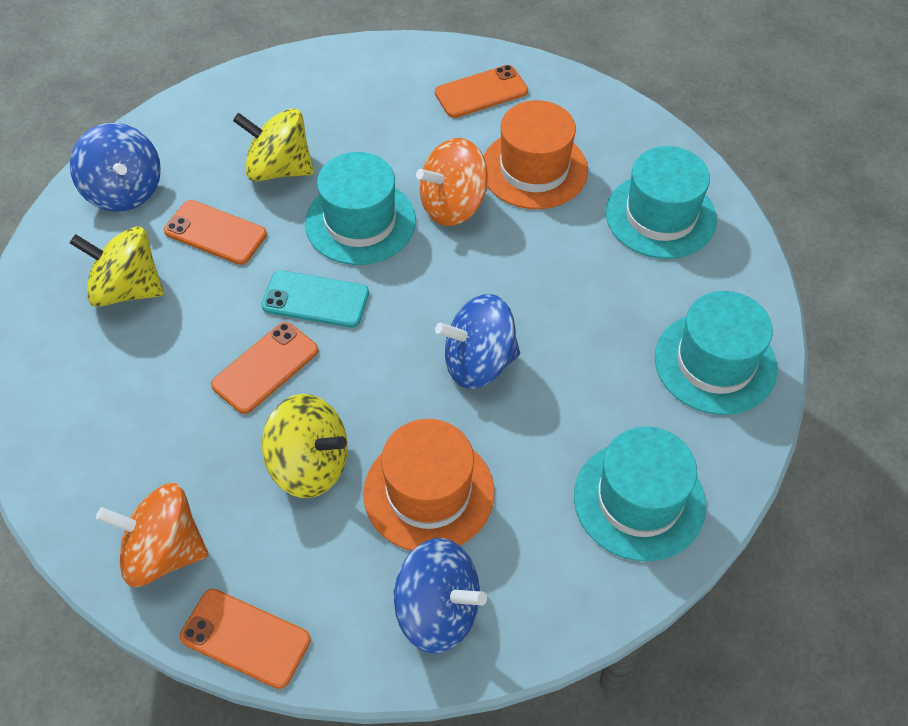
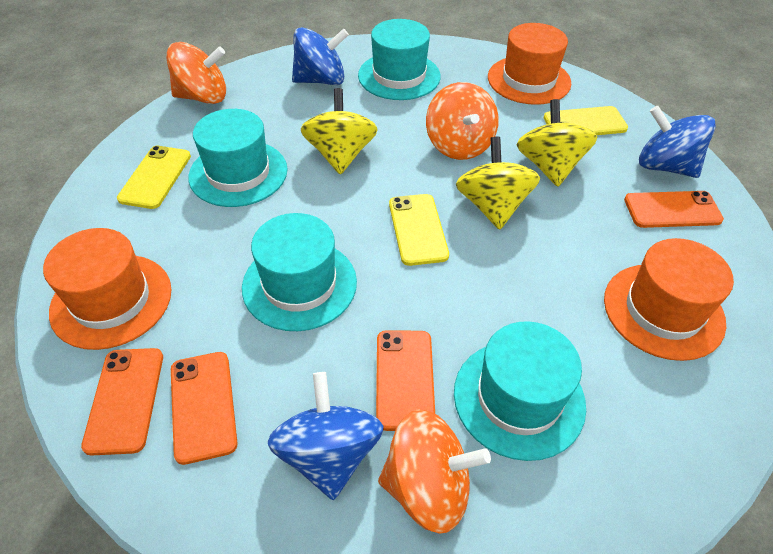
orange hat: 2 -> 3
orange spinning top: 2 -> 3
turquoise phone: 1 -> 0
yellow phone: 0 -> 3

